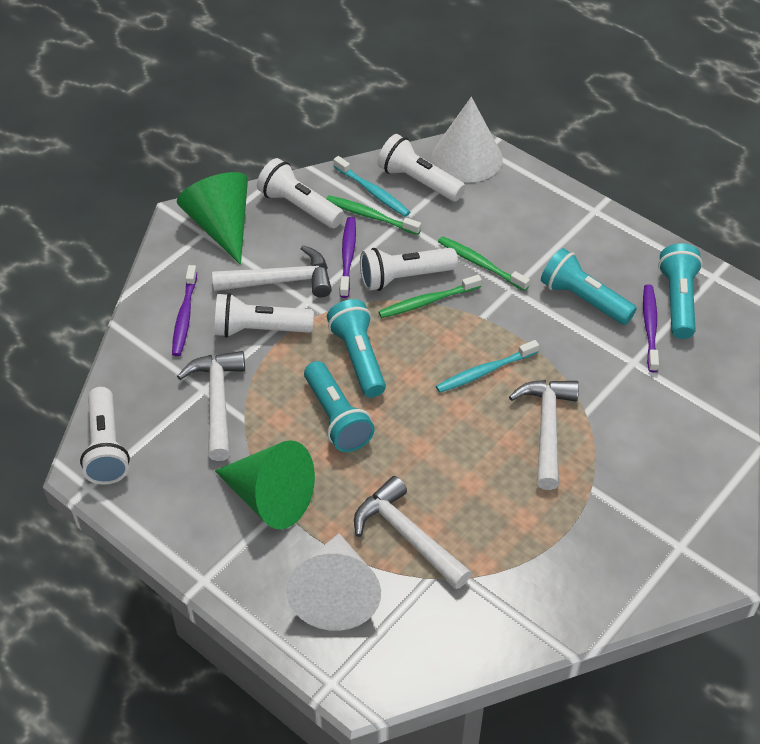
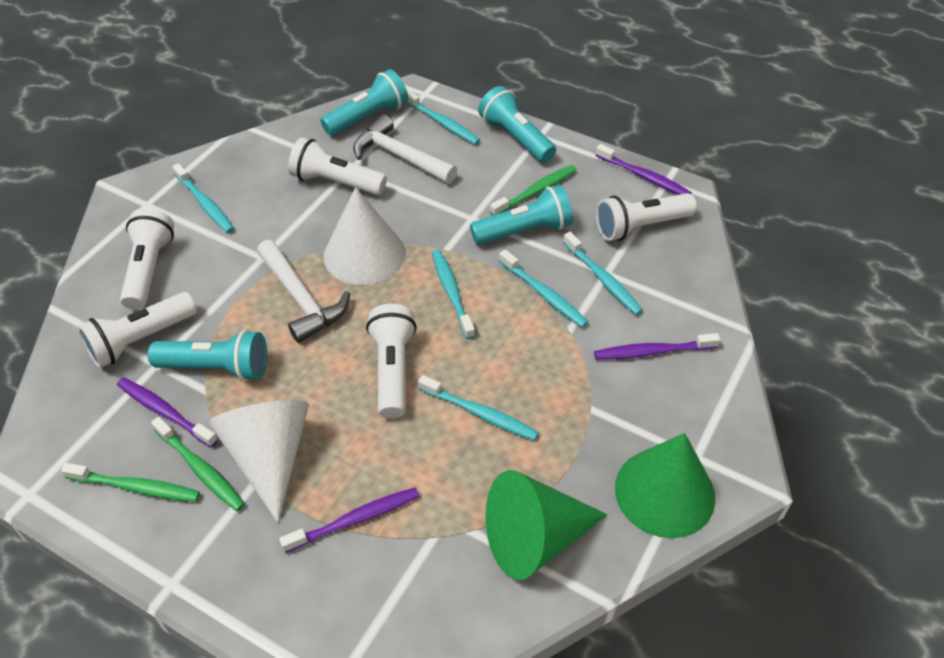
purple toothbrush: 3 -> 4
turquoise toothbrush: 2 -> 6
white hammer: 4 -> 2

